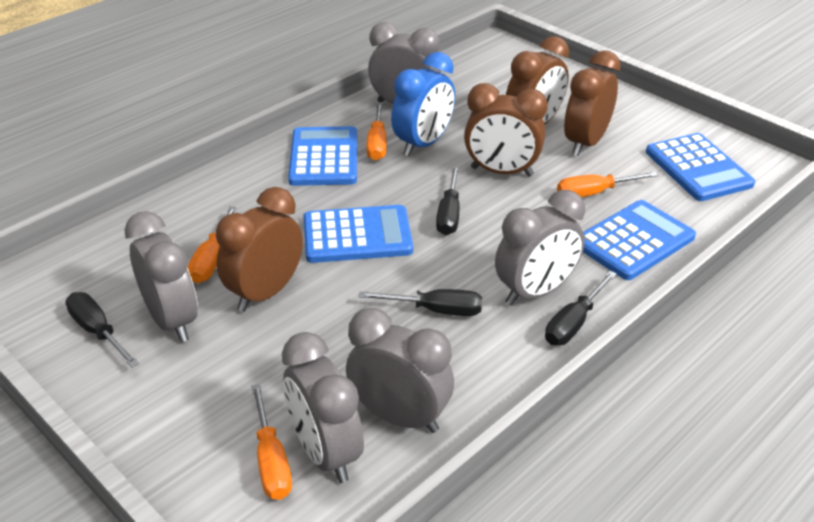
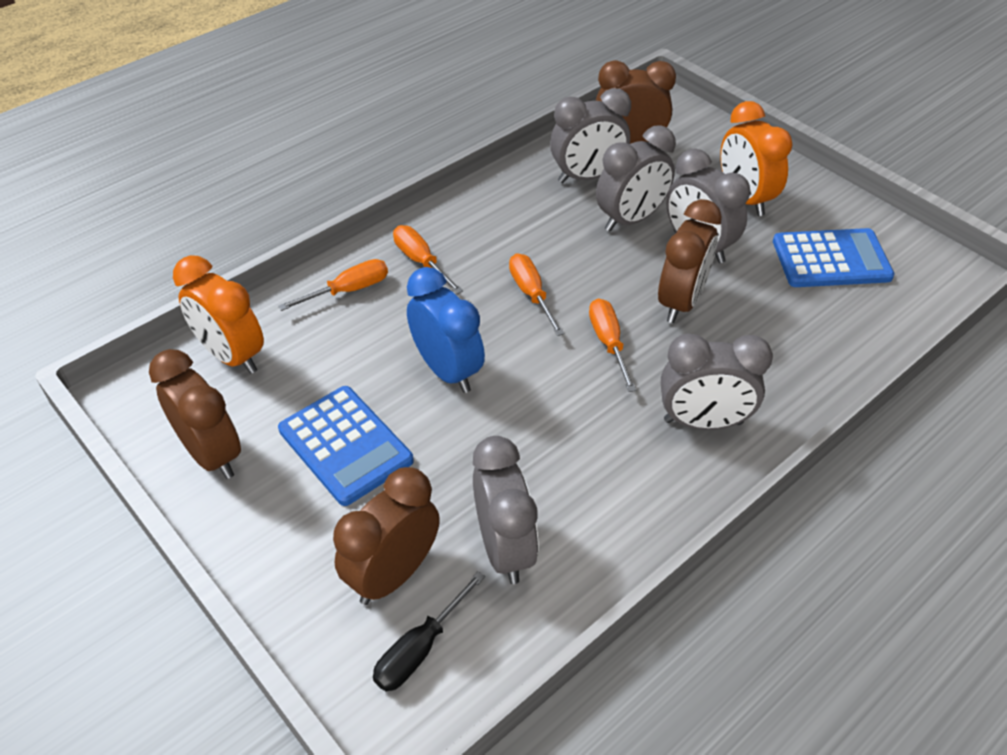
black screwdriver: 4 -> 1
blue calculator: 4 -> 2
orange clock: 0 -> 2

